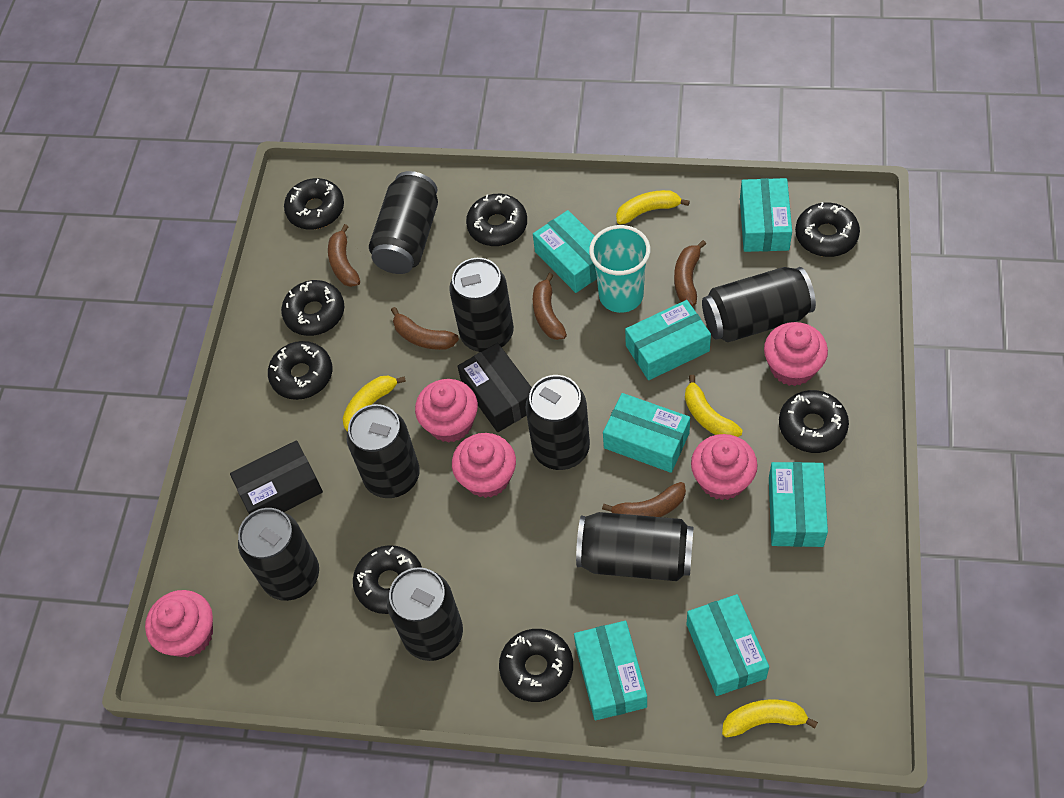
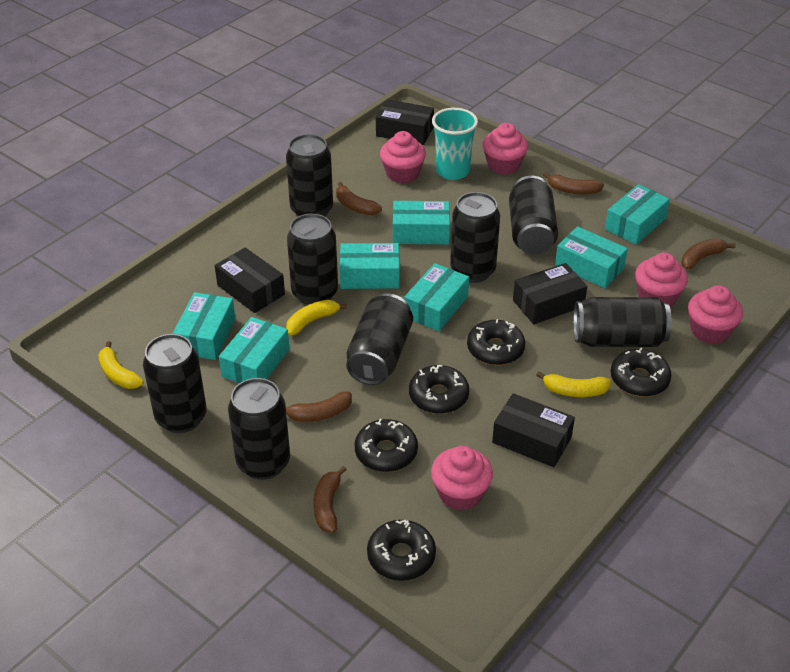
black box: 2 -> 4
black donut: 8 -> 5
yellow banana: 4 -> 3

